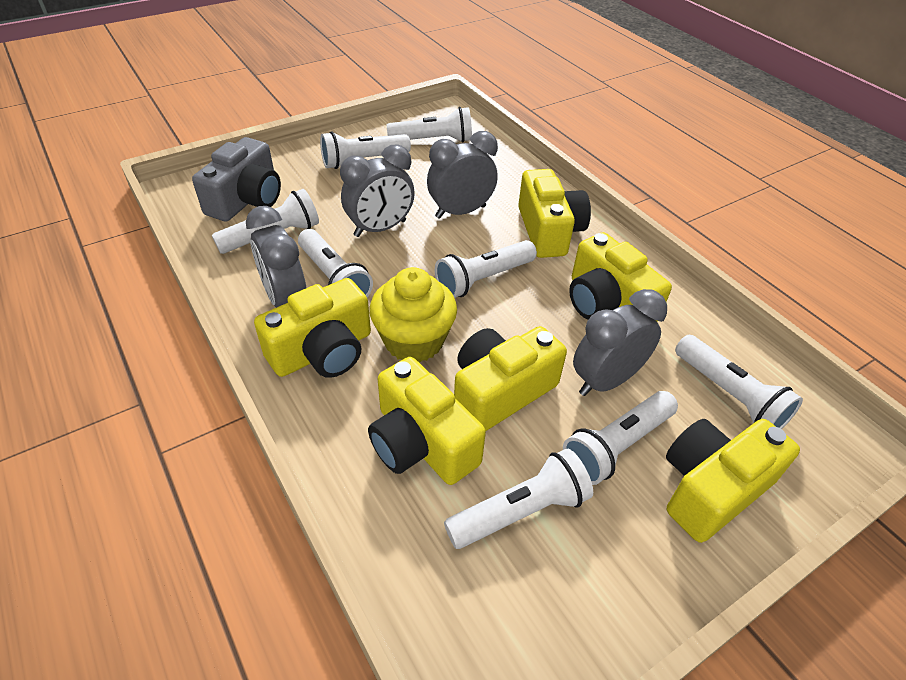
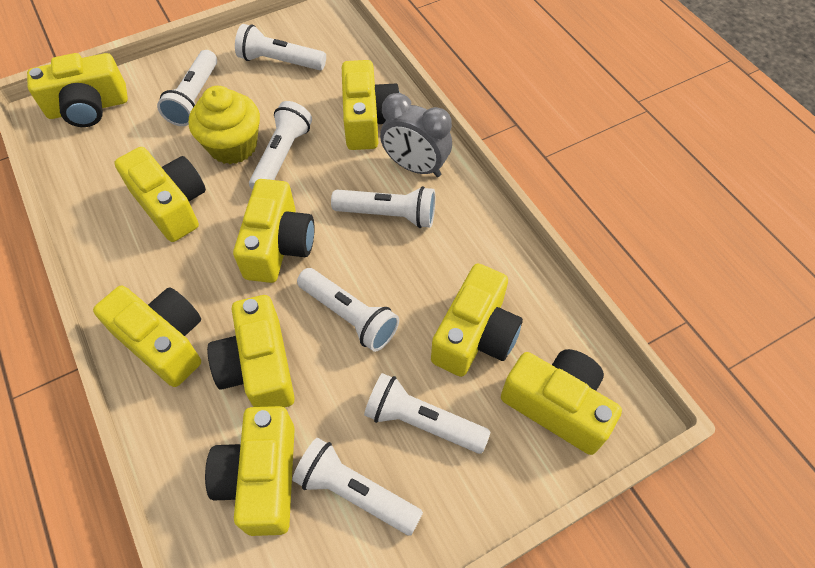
grey camera: 1 -> 0
grey clock: 4 -> 1
white flashlight: 8 -> 7
yellow camera: 6 -> 9

